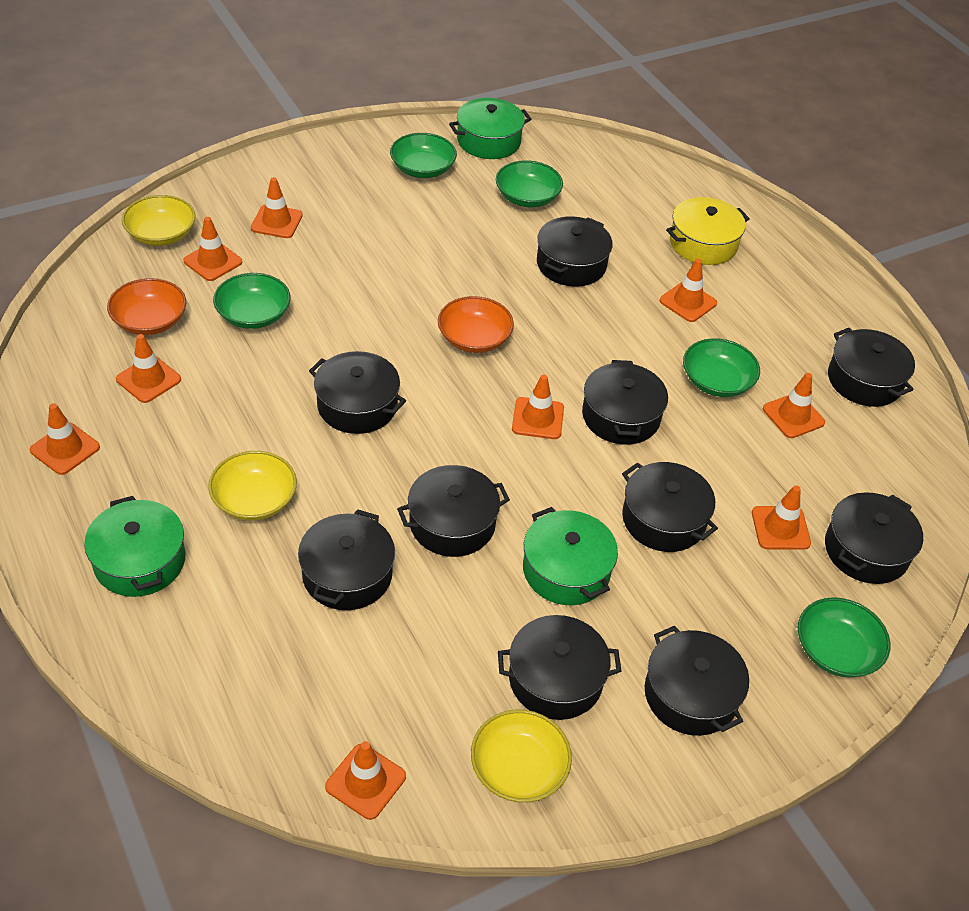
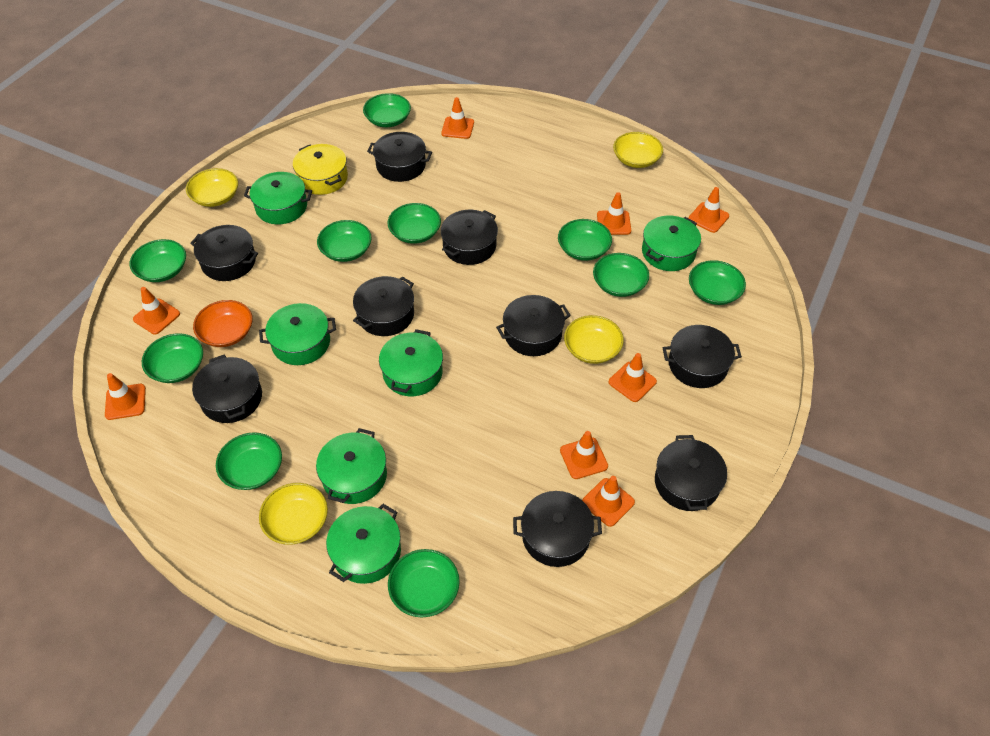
black pot: 10 -> 9
green bowl: 5 -> 10
green pot: 3 -> 6
orange bowl: 2 -> 1
orange traffic cone: 9 -> 8
yellow bowl: 3 -> 4

